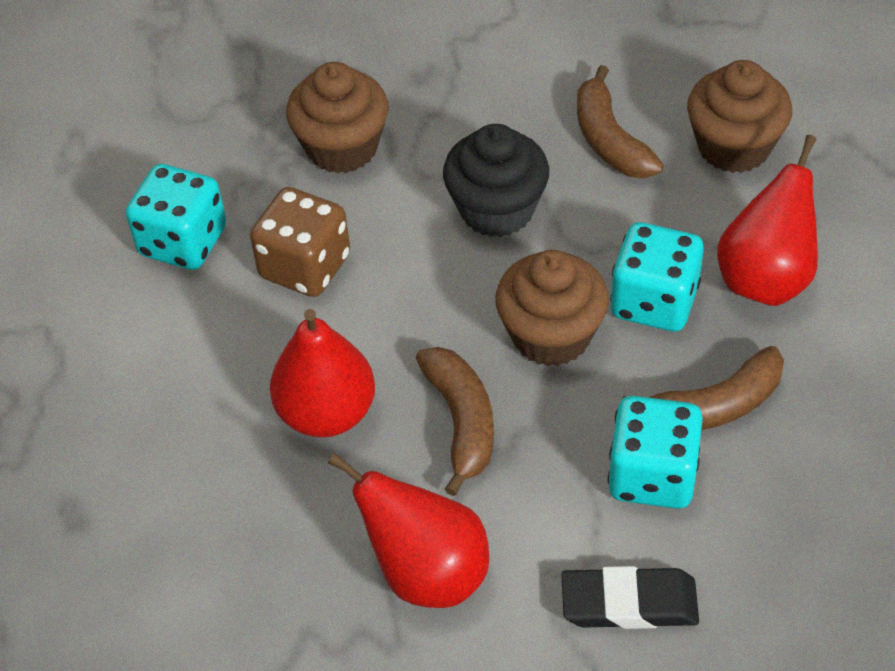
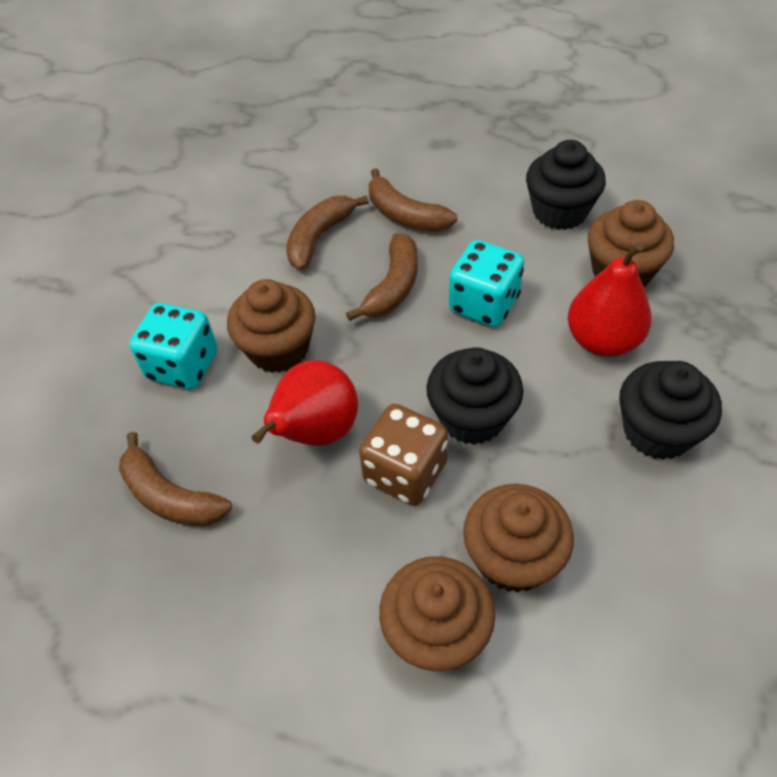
black cupcake: 1 -> 3
black eraser: 1 -> 0
brown banana: 3 -> 4
brown cupcake: 3 -> 4
red pear: 3 -> 2
turquoise dice: 3 -> 2

